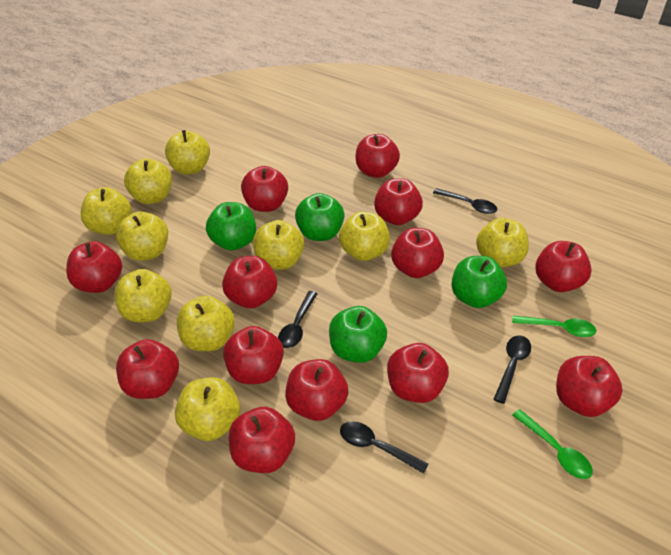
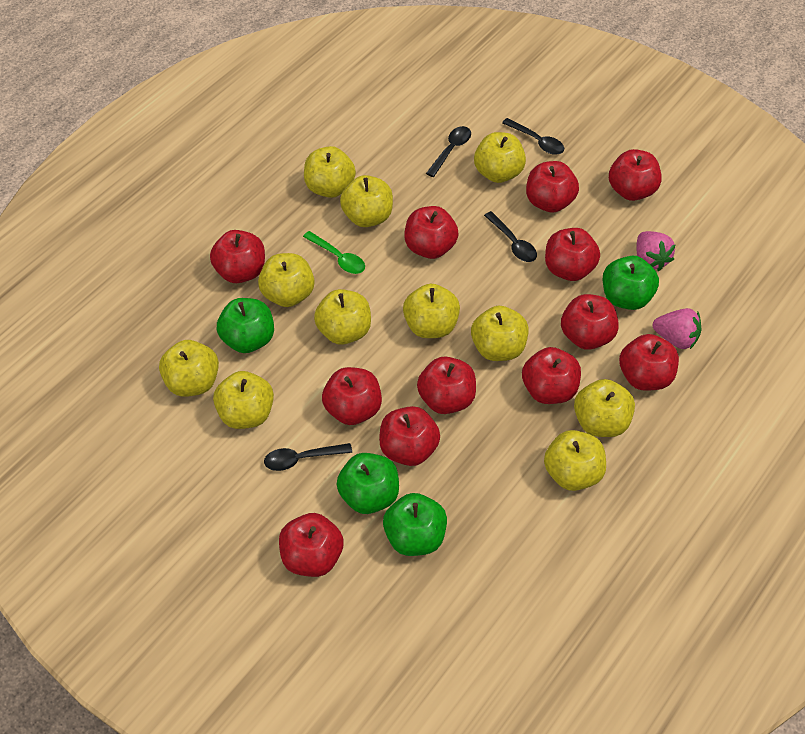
green spoon: 2 -> 1
pink strawberry: 0 -> 2
red apple: 13 -> 12
yellow apple: 10 -> 11

